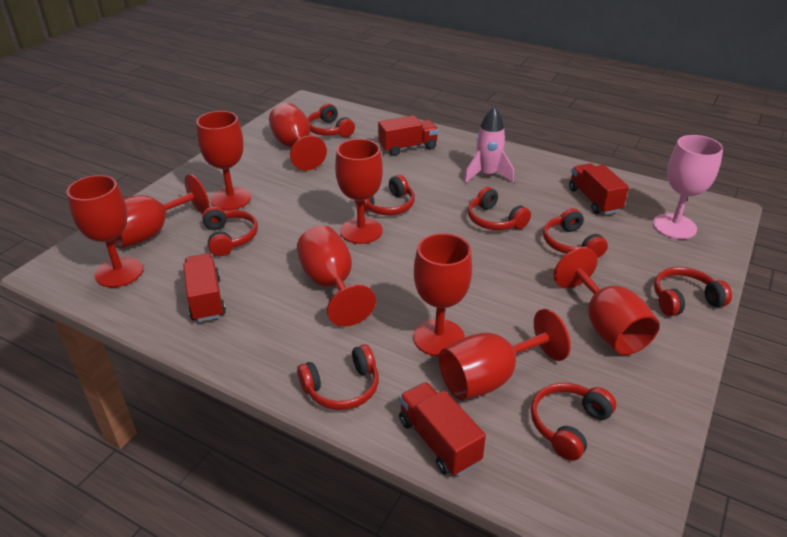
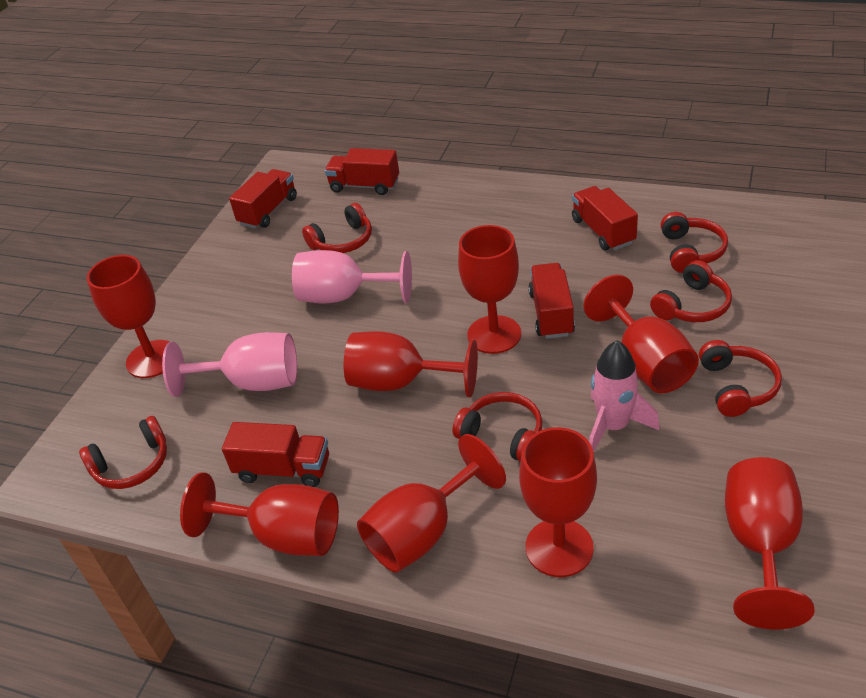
pink goblet: 1 -> 2
red goblet: 9 -> 8
red headphones: 8 -> 6
red truck: 4 -> 5

